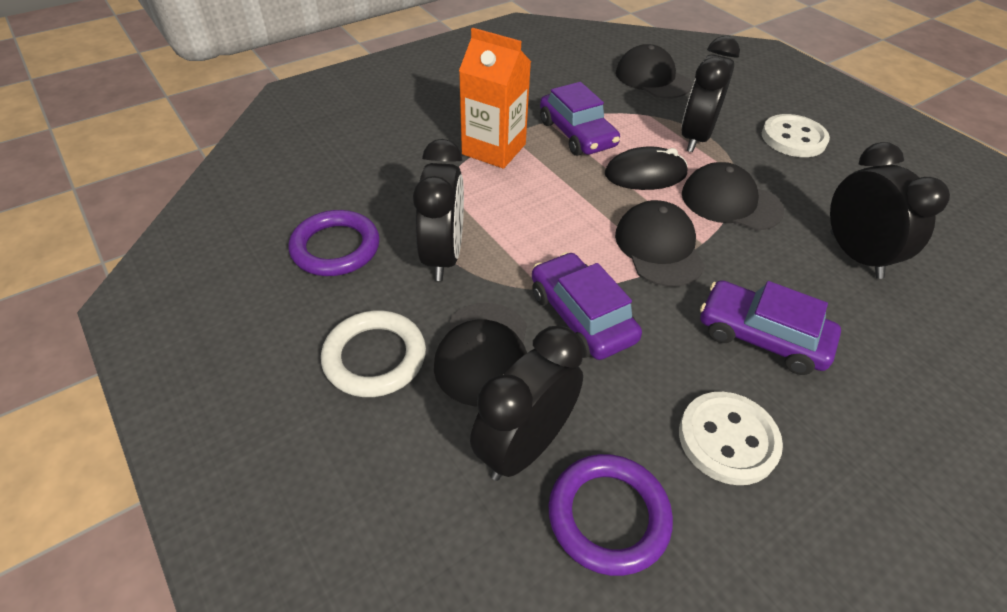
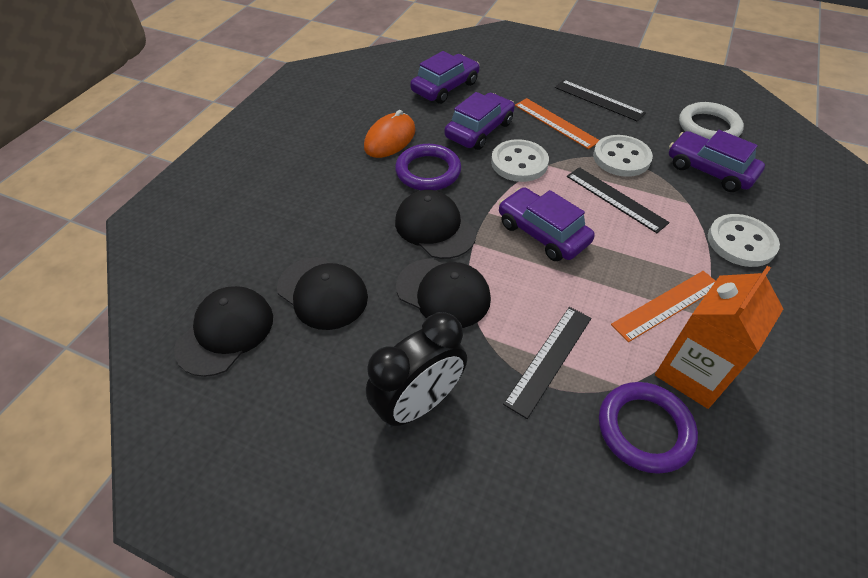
black clock: 4 -> 1
black mouse: 1 -> 0
black ruler: 0 -> 3
orange mouse: 0 -> 1
orange ruler: 0 -> 2
purple car: 3 -> 4
white button: 2 -> 3

